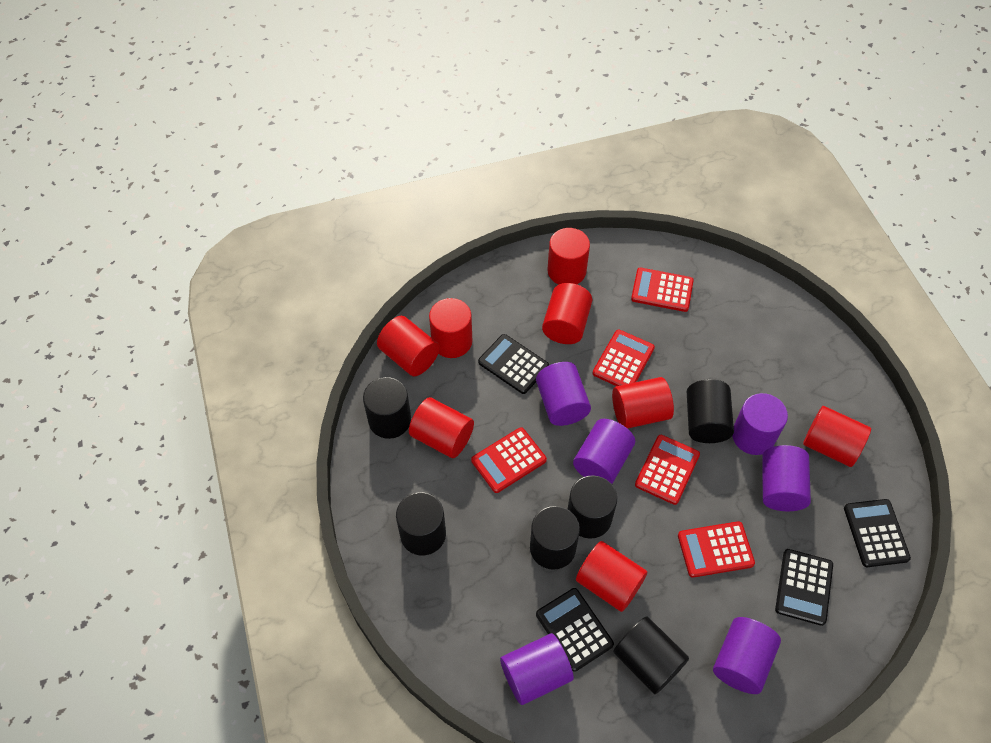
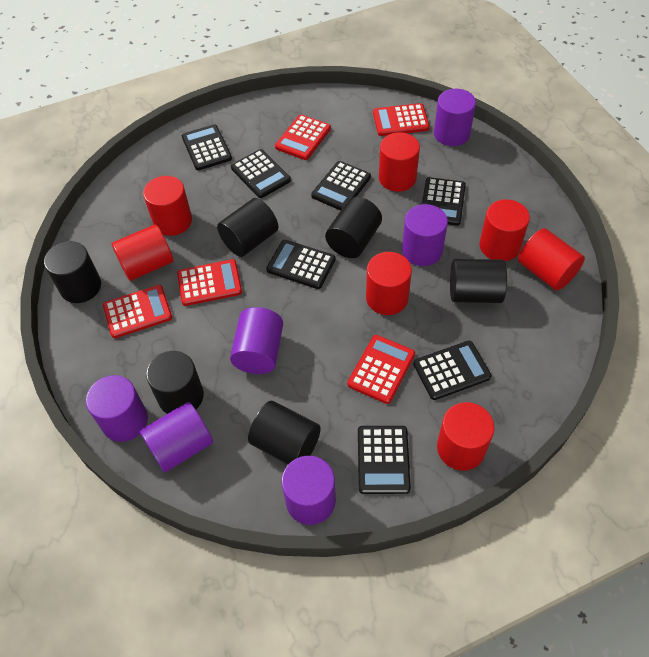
black calculator: 4 -> 7
red cylinder: 8 -> 7

